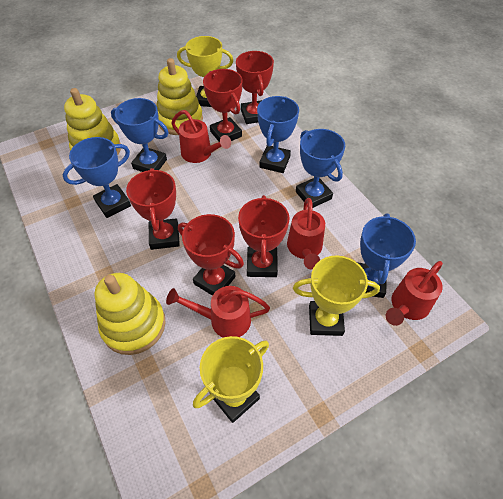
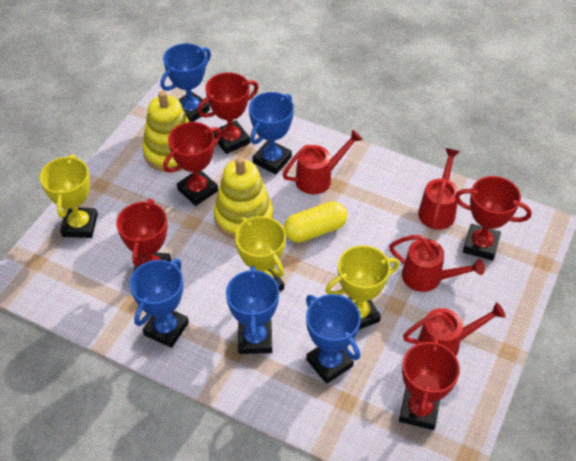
yellow capsule: 0 -> 1
yellow stacking toy: 3 -> 2

